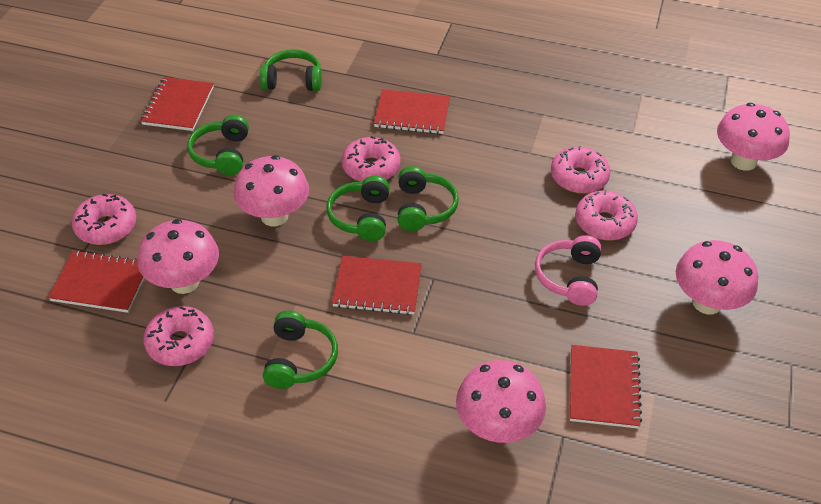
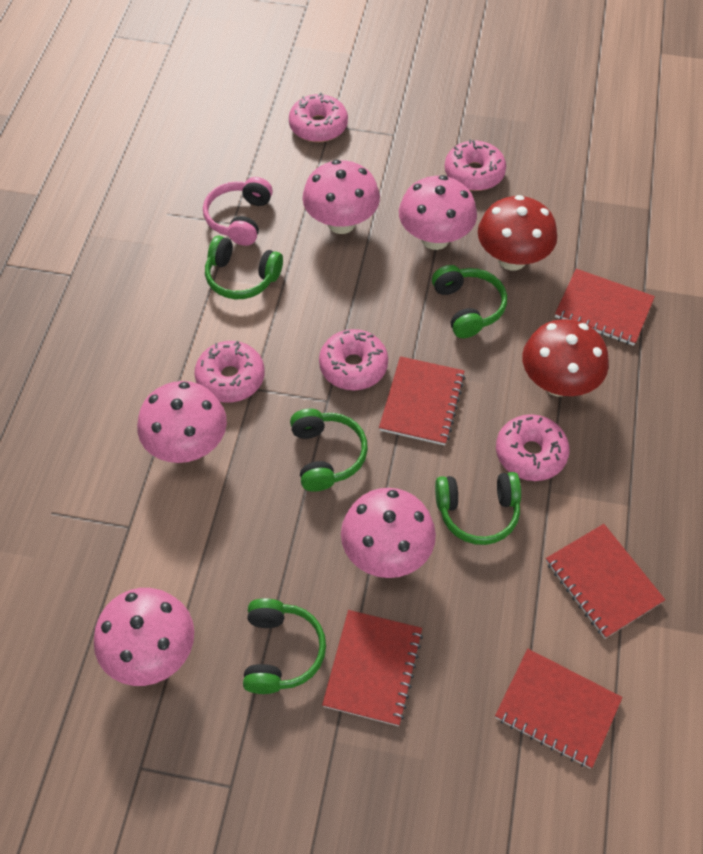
red mushroom: 0 -> 2

